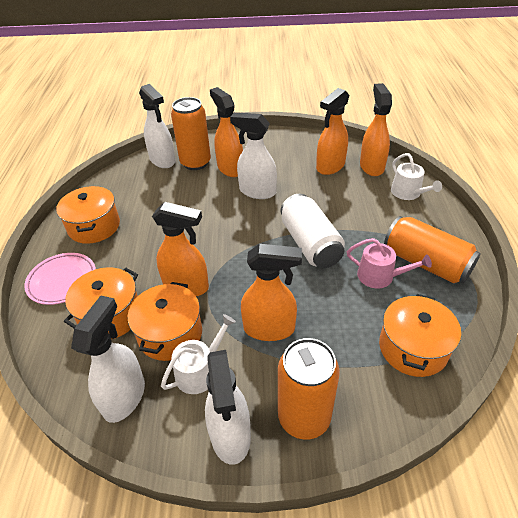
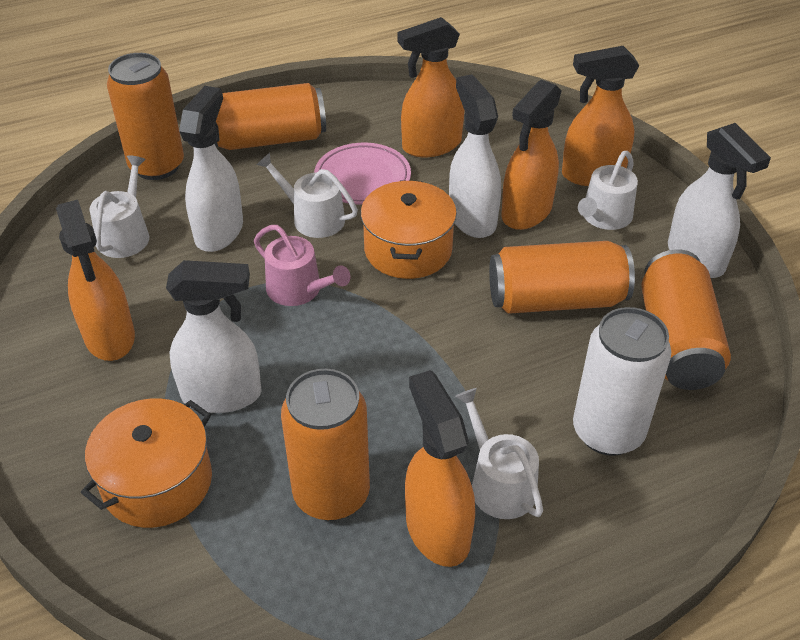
orange can: 3 -> 5
orange pot: 4 -> 2
white watering can: 2 -> 4

